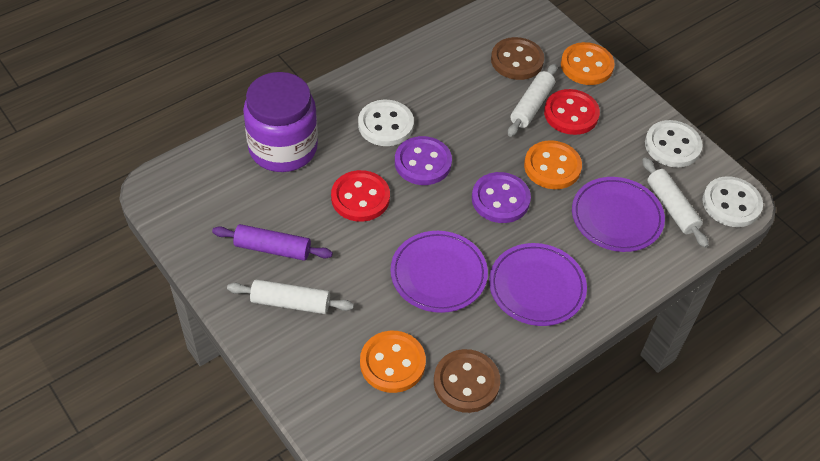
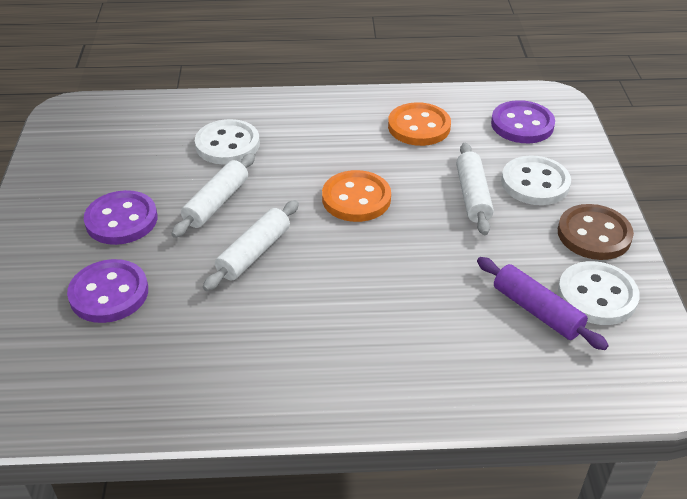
brown button: 2 -> 1
orange button: 3 -> 2
purple button: 2 -> 3
purple jar: 1 -> 0
purple plate: 3 -> 0
red button: 2 -> 0

